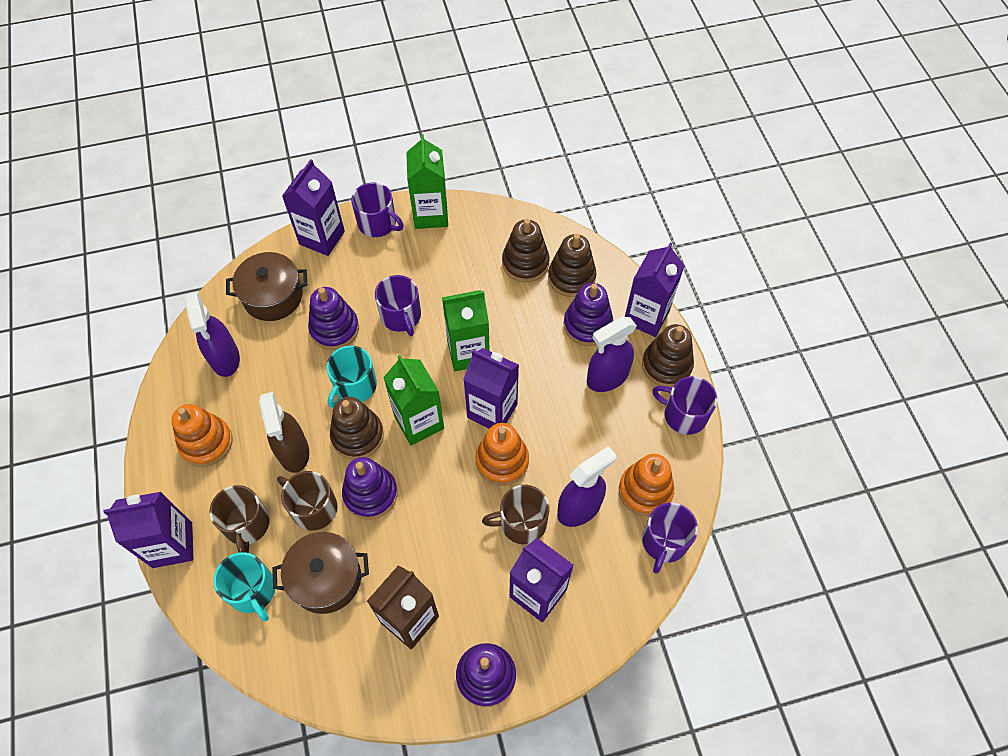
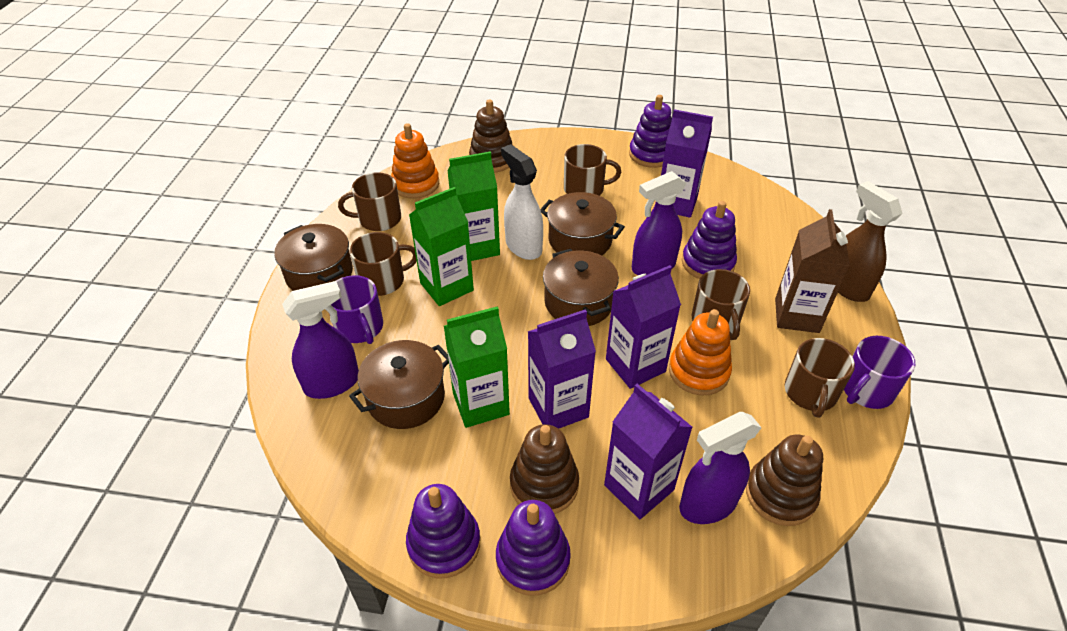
brown mug: 3 -> 5
brown pot: 2 -> 4
brown stacking toy: 4 -> 3
orange stacking toy: 3 -> 2
purple carton: 5 -> 4
purple mug: 4 -> 2
turquoise mug: 2 -> 0
white spray bottle: 0 -> 1

